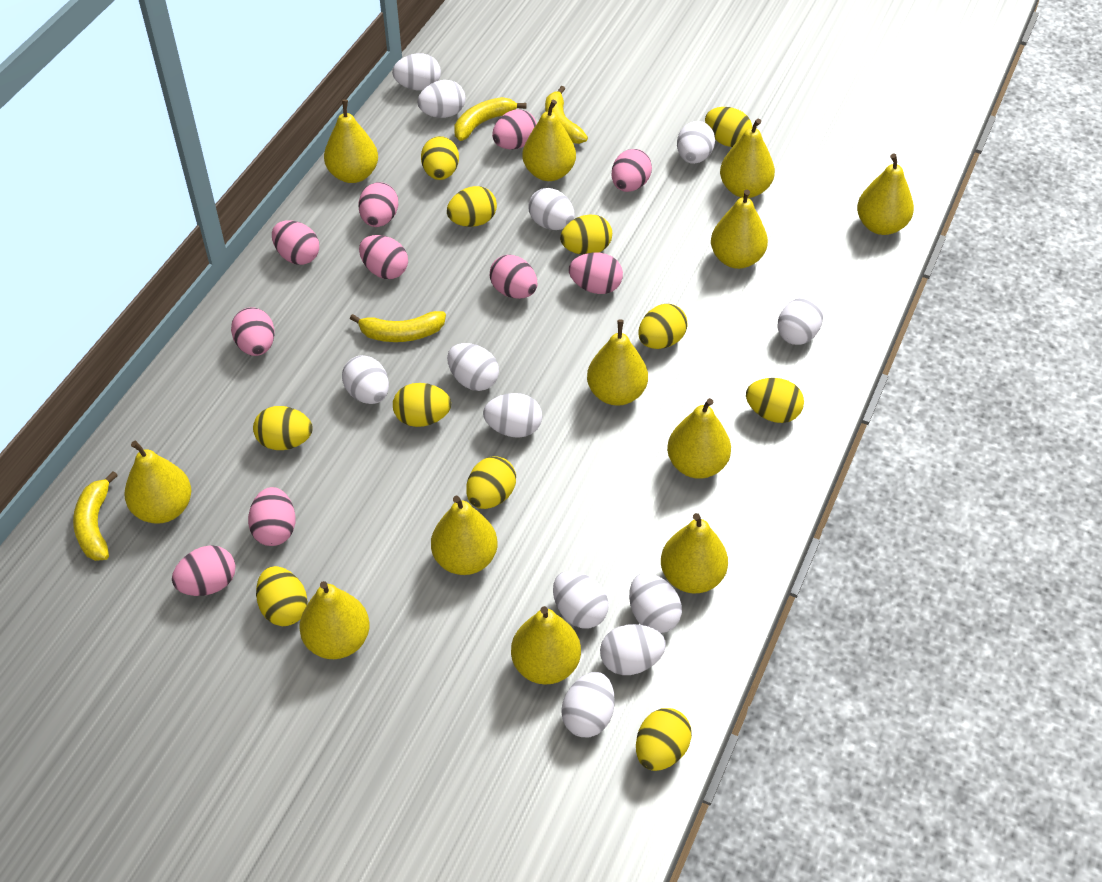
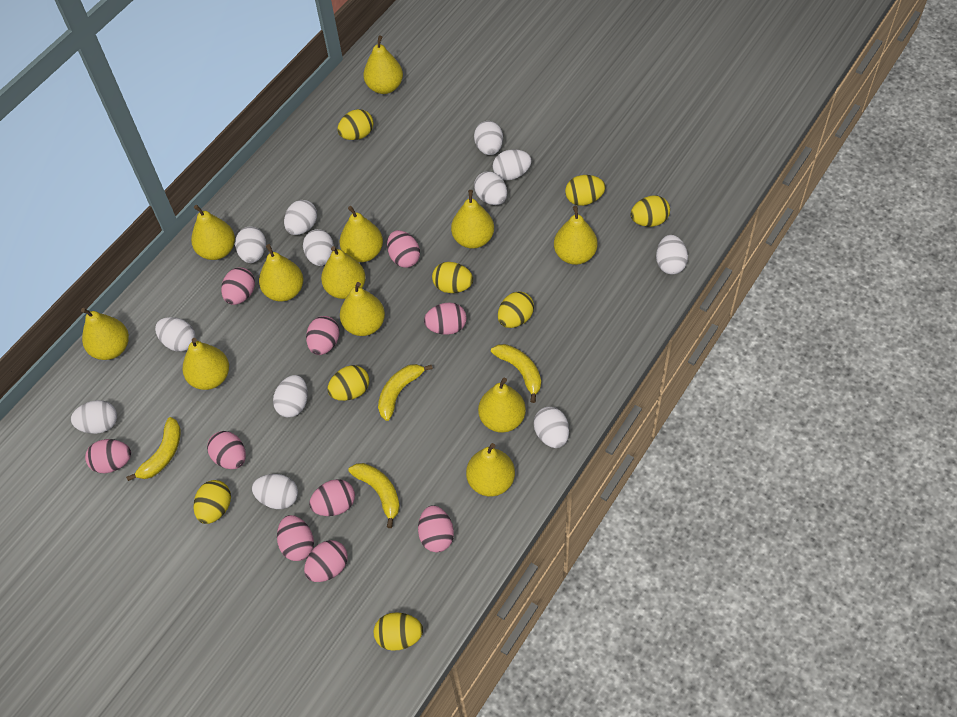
yellow egg: 11 -> 8

